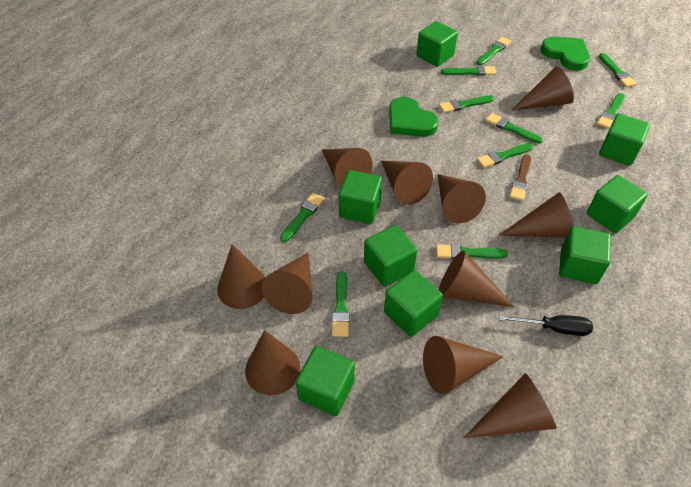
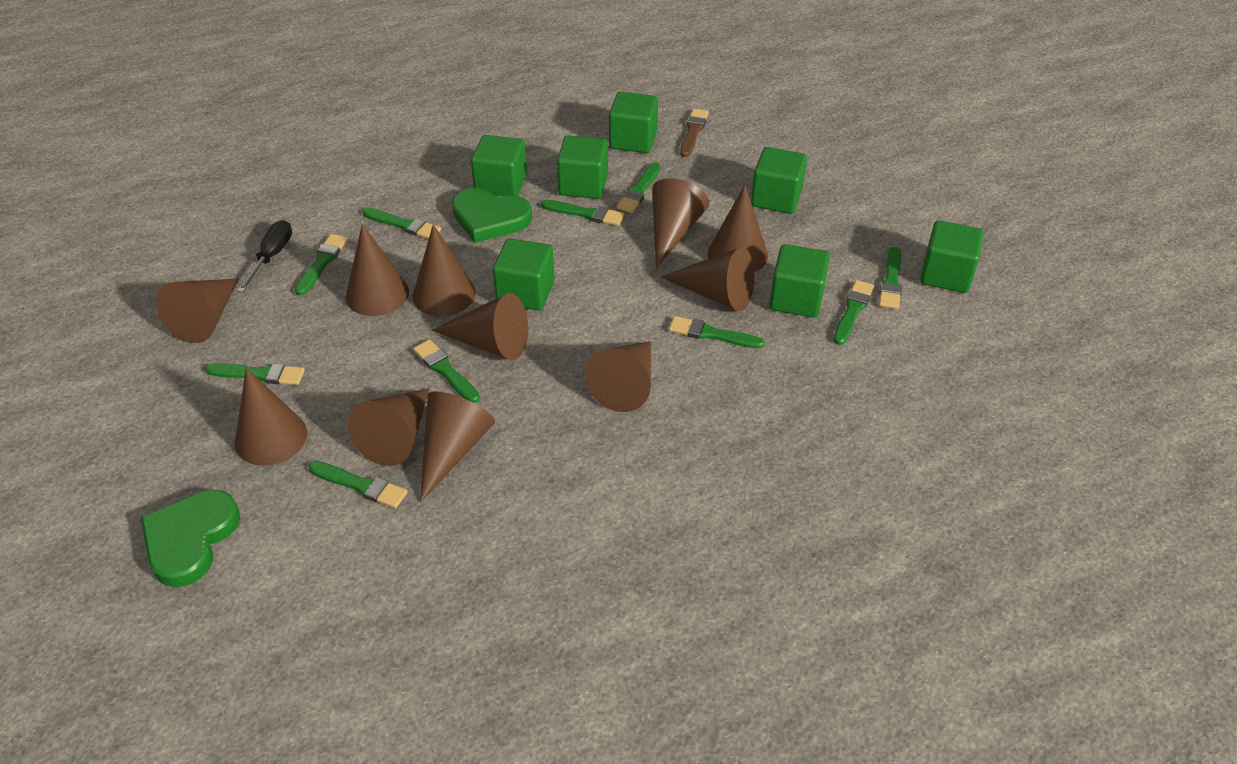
green cube: 8 -> 7

